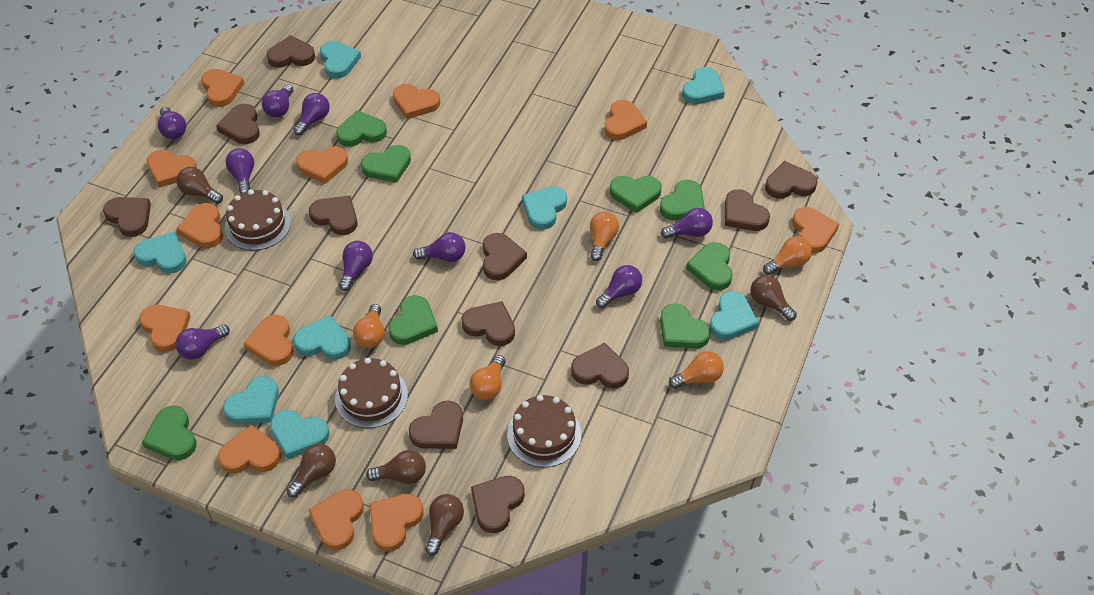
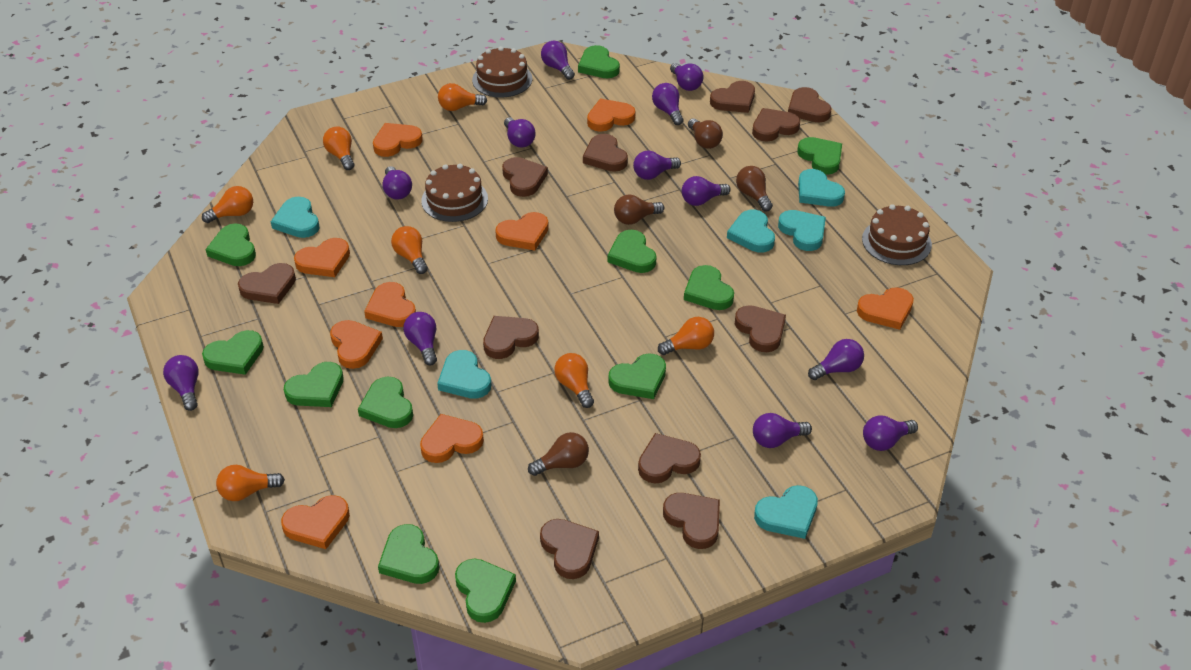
brown light bulb: 5 -> 4
green heart: 8 -> 11
orange heart: 12 -> 9
orange light bulb: 5 -> 7
purple light bulb: 9 -> 12
turquoise heart: 8 -> 6

